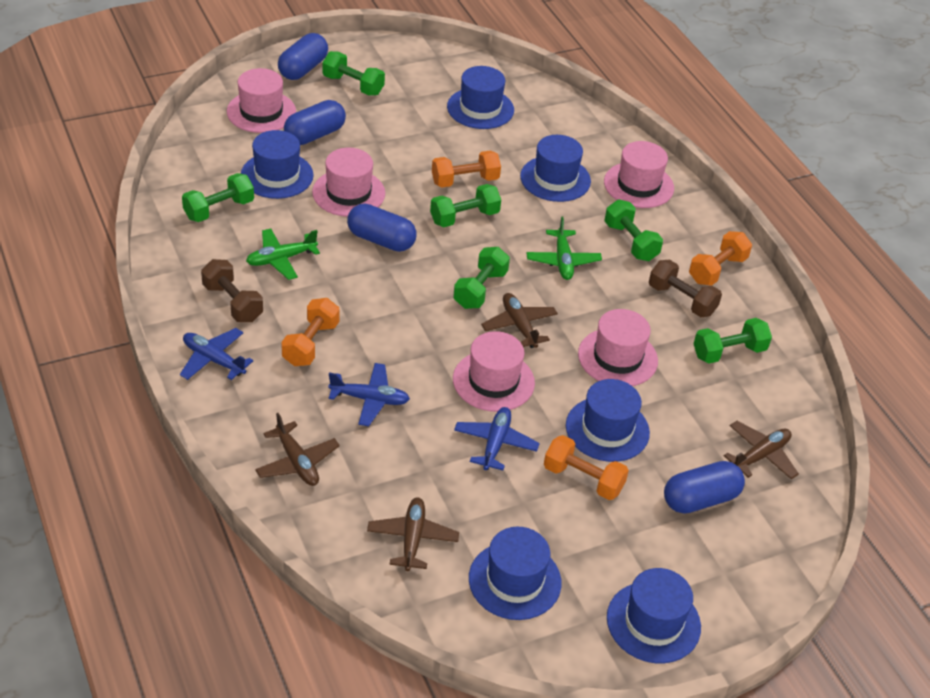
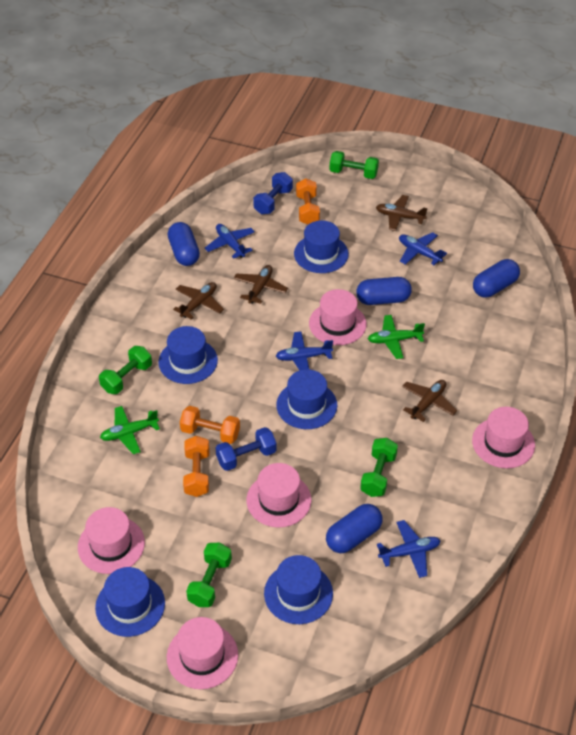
blue dumbbell: 0 -> 2
blue hat: 6 -> 5
blue plane: 3 -> 4
brown dumbbell: 2 -> 0
green dumbbell: 6 -> 4
orange dumbbell: 4 -> 3

